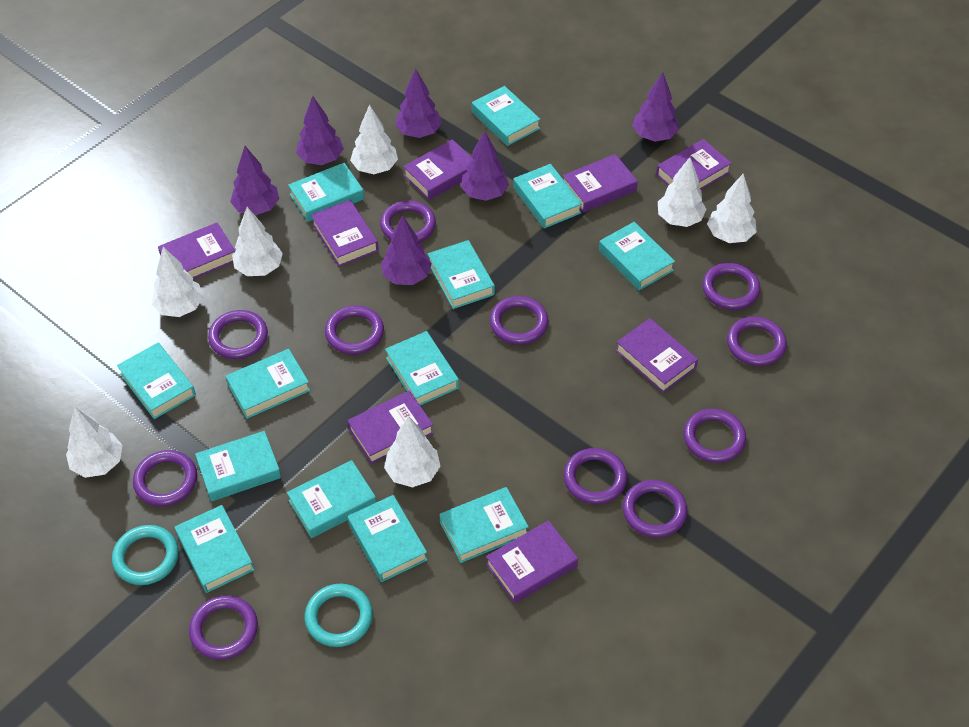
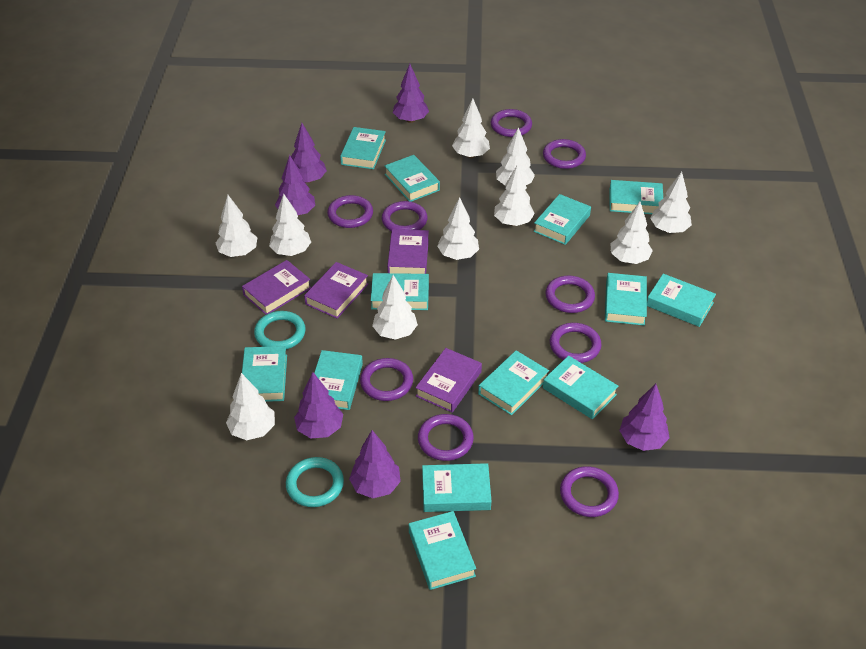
purple book: 8 -> 4
purple ring: 11 -> 9
white tree: 7 -> 10

